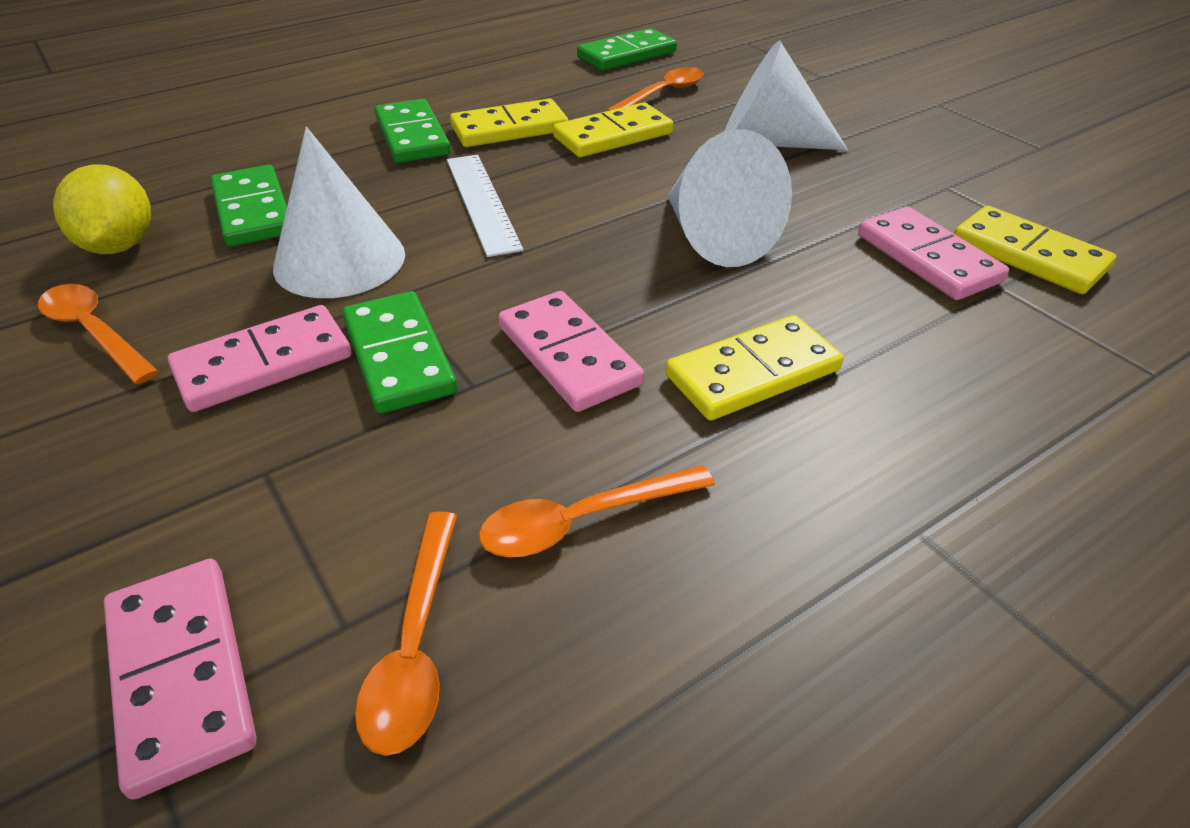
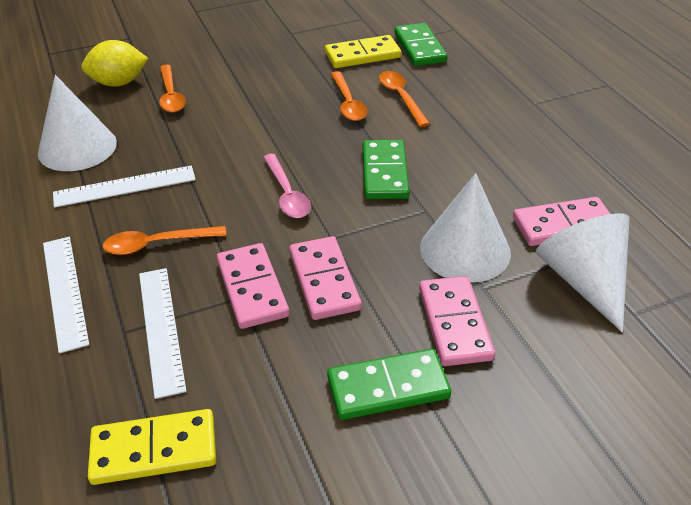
green domino: 4 -> 3
pink spoon: 0 -> 1
white ruler: 1 -> 3
yellow domino: 4 -> 2

